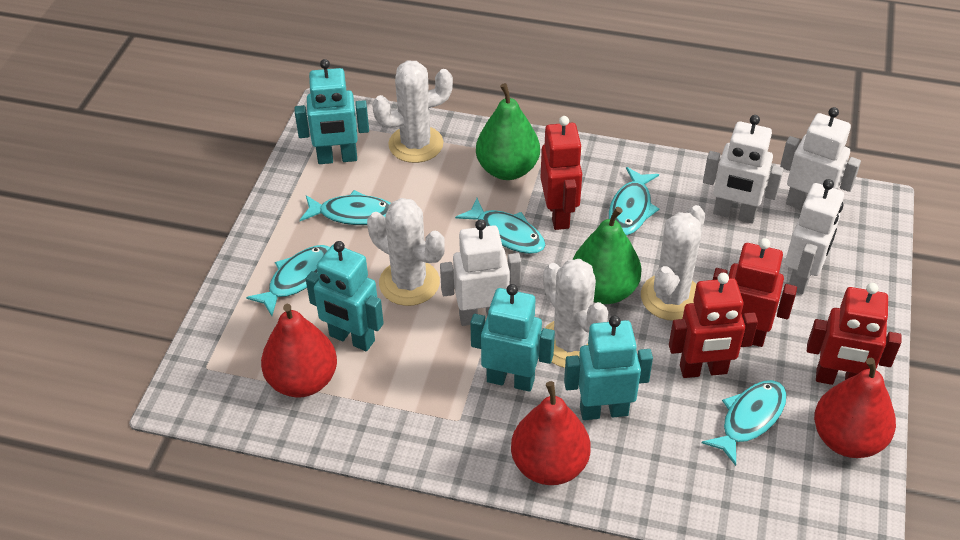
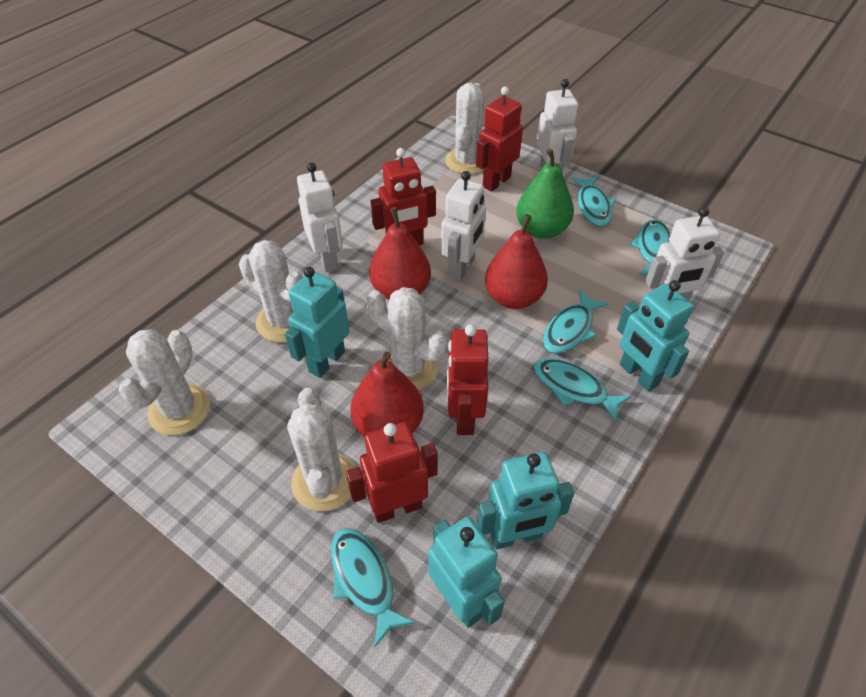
green pear: 2 -> 1
white cactus: 4 -> 5

